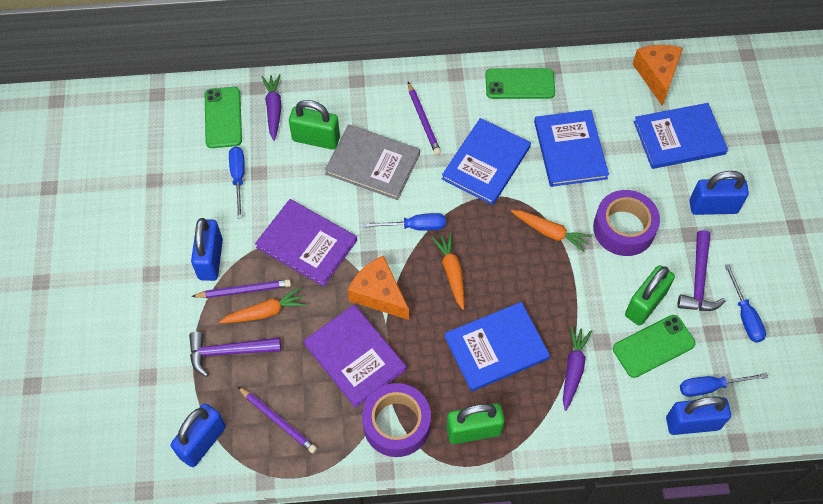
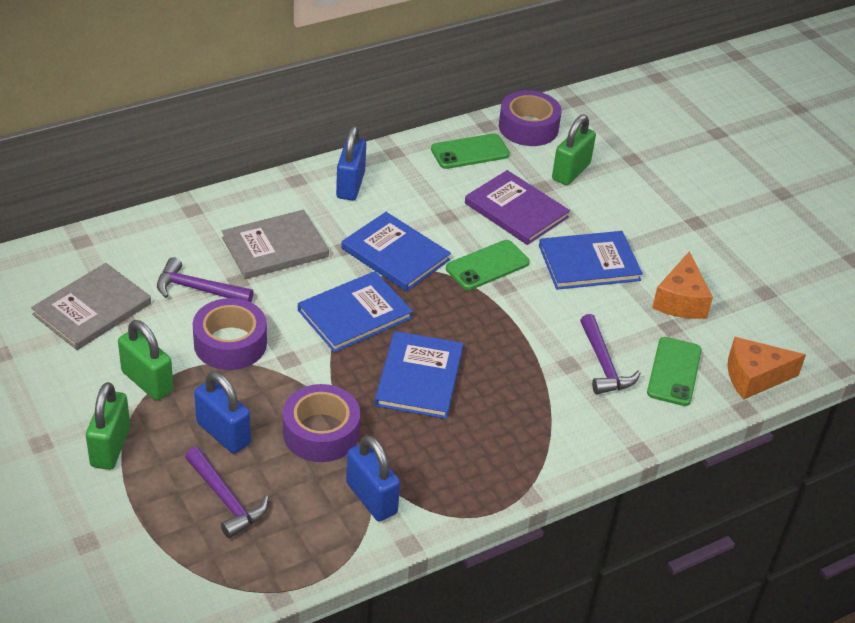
blue padlock: 4 -> 3
blue screwdriver: 4 -> 0
grey book: 1 -> 2
orange carrot: 3 -> 0
purple book: 2 -> 1
purple carrot: 2 -> 0
purple hammer: 2 -> 3
purple pencil: 3 -> 0
purple tape: 2 -> 3

